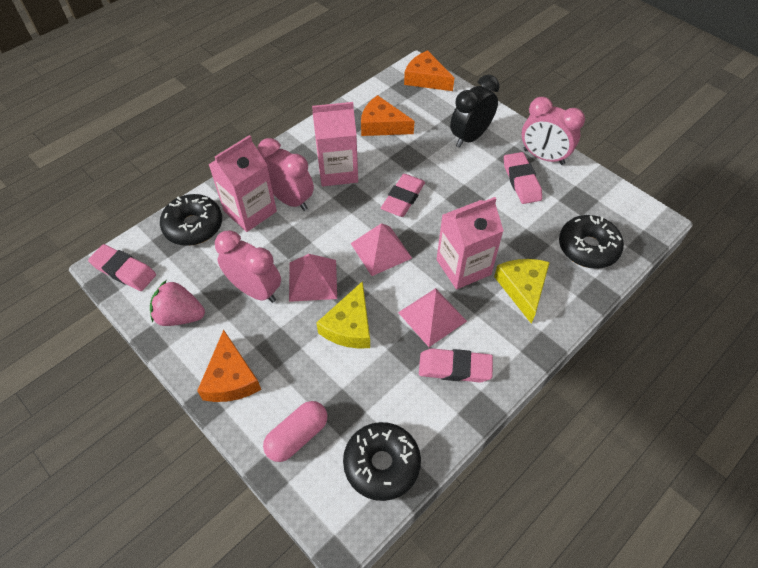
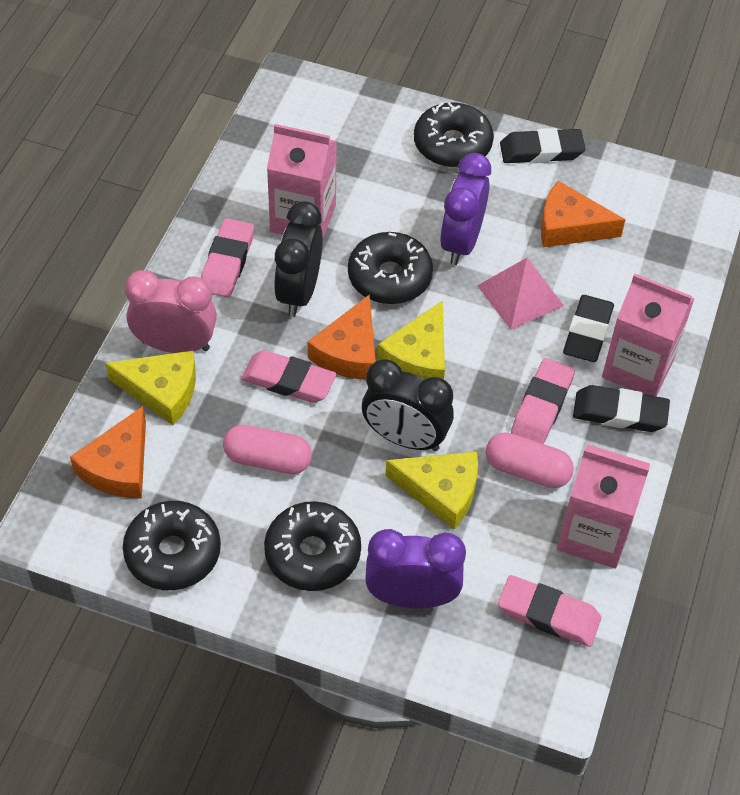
black clock: 1 -> 2
black donut: 3 -> 4
black eraser: 0 -> 3
pink capsule: 1 -> 2
pink clock: 3 -> 1
pink pyramid: 3 -> 1
pink strawberry: 1 -> 0
purple clock: 0 -> 2
yellow cheese: 2 -> 3

